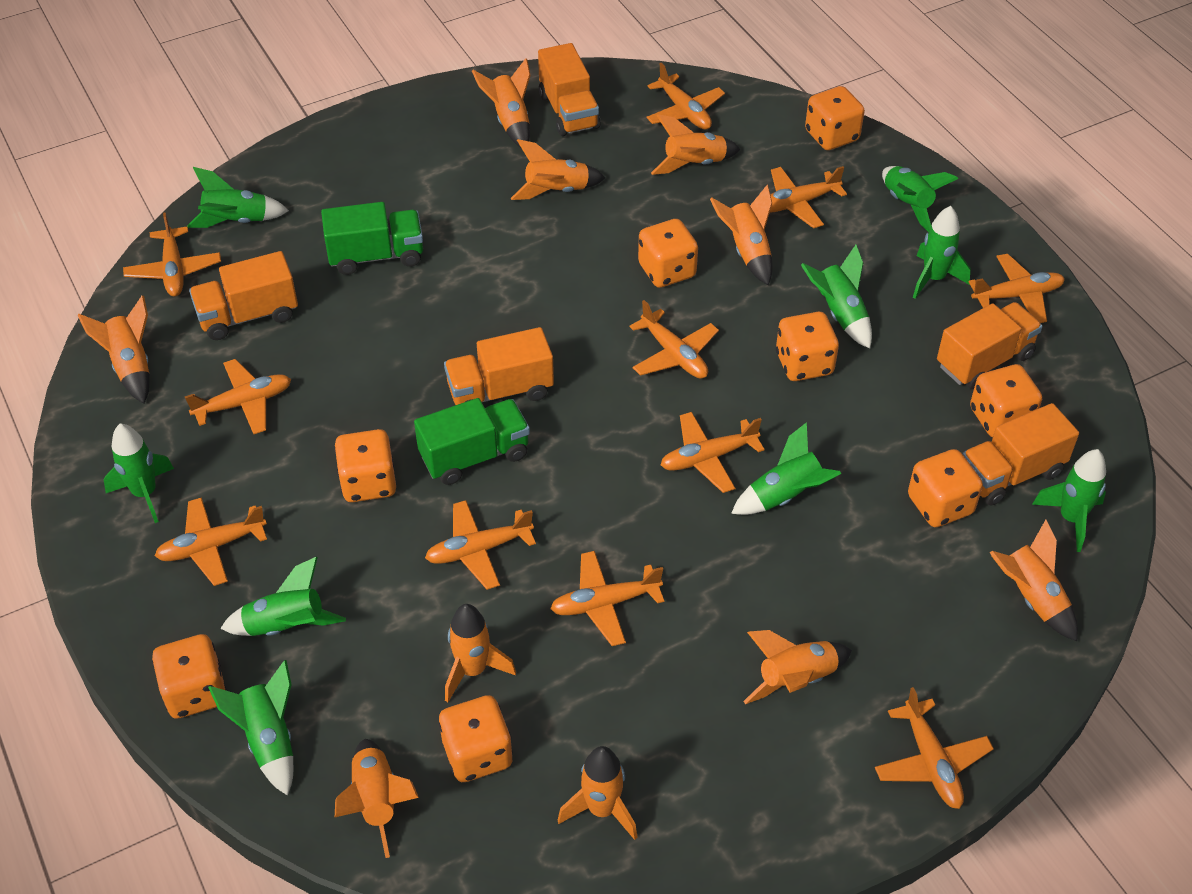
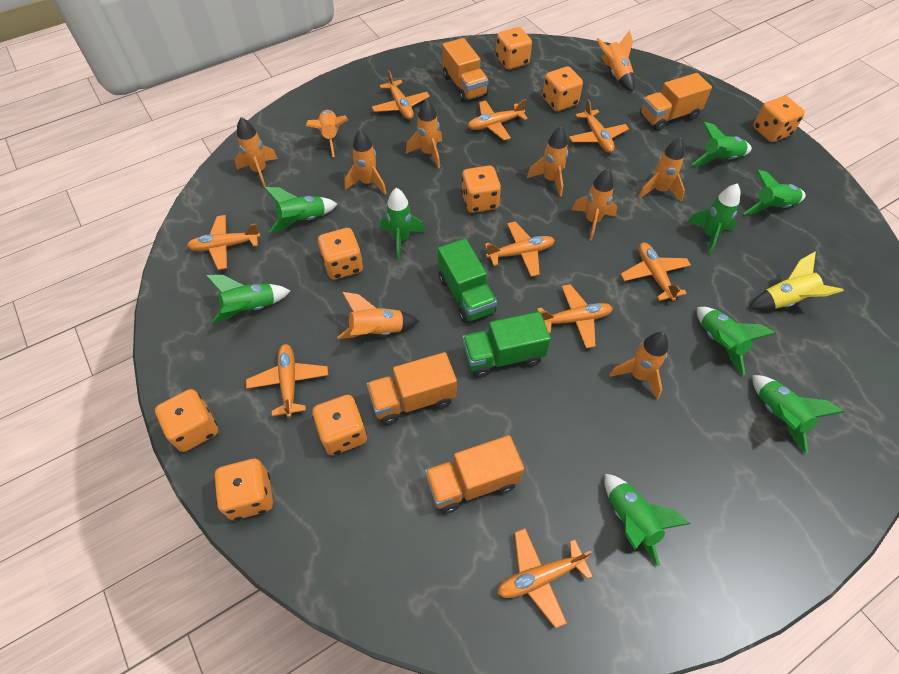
orange plane: 11 -> 9
orange truck: 5 -> 4
yellow rocket: 0 -> 1

